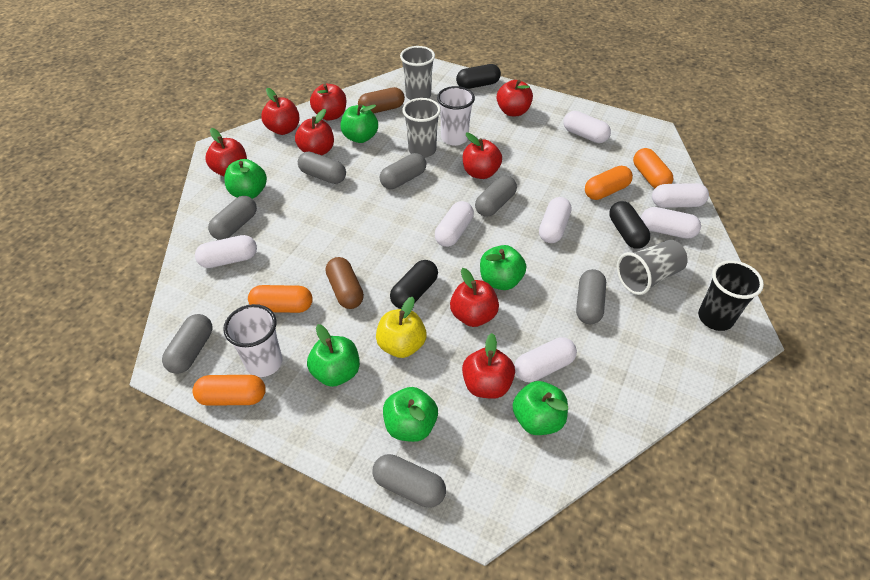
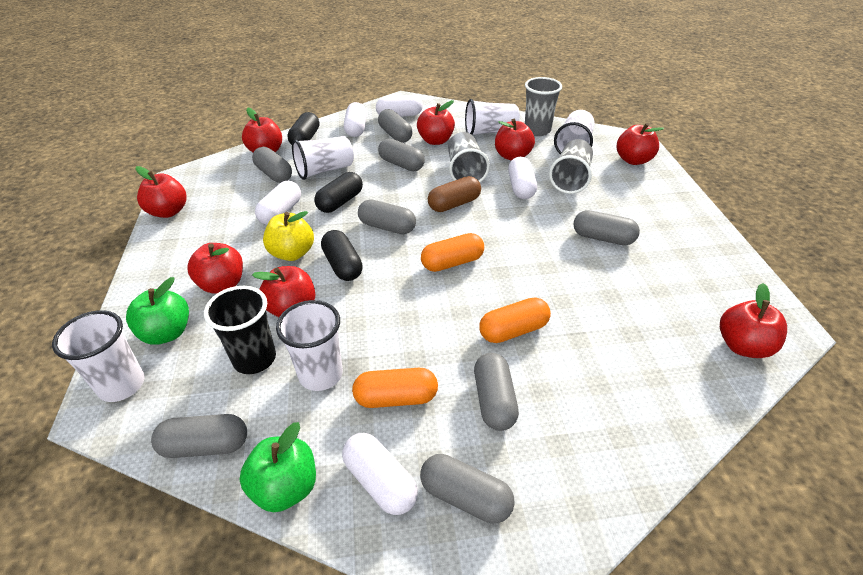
brown capsule: 2 -> 1
green apple: 6 -> 2
grey capsule: 7 -> 8
orange capsule: 4 -> 3
white capsule: 7 -> 5
white cup: 2 -> 5

